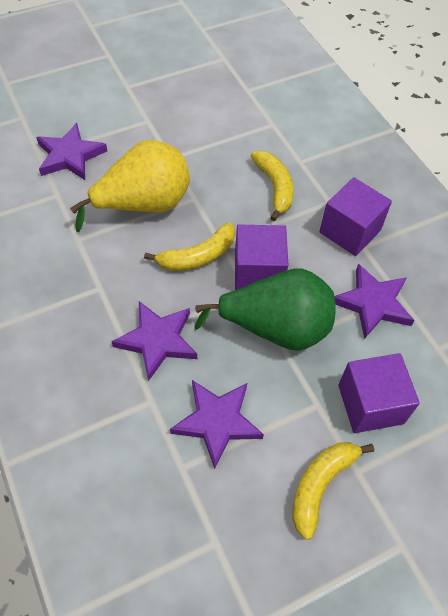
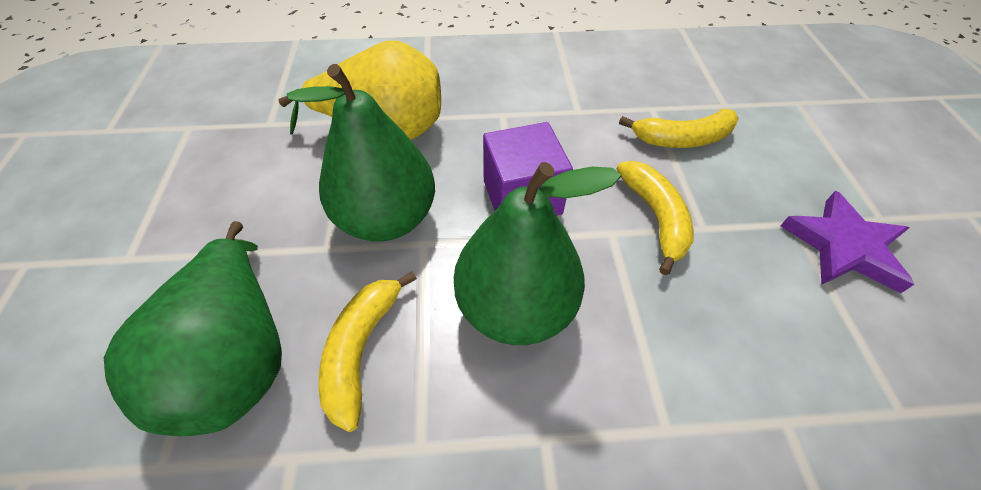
green pear: 1 -> 3
purple cube: 3 -> 1
purple star: 4 -> 1

